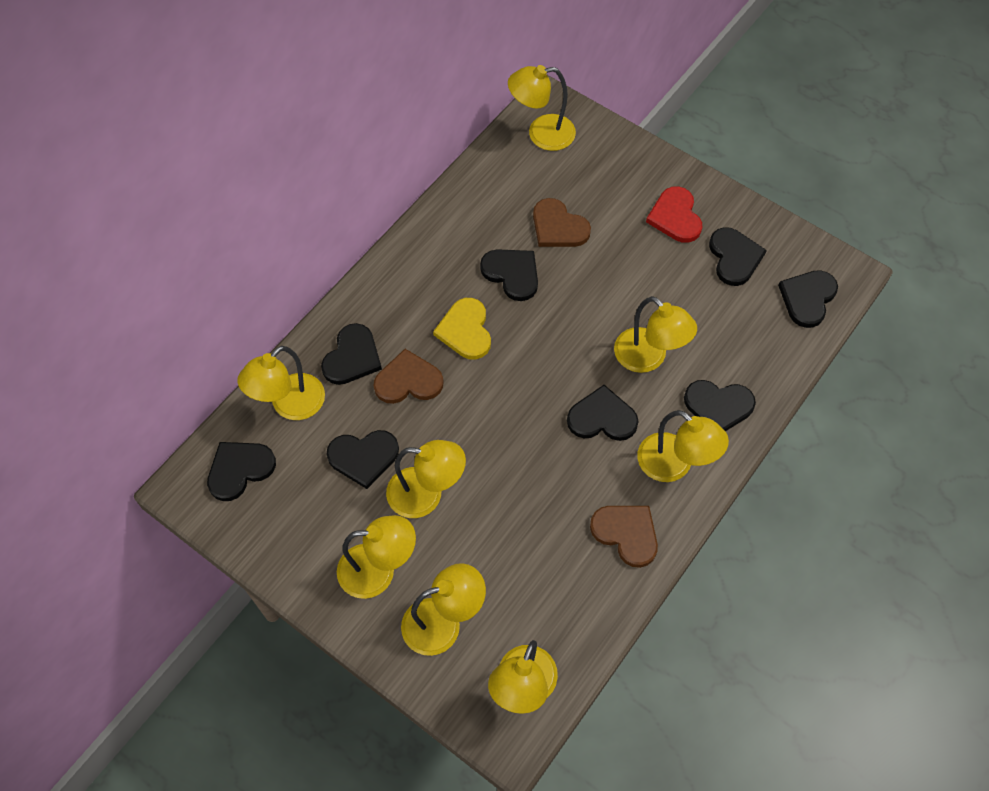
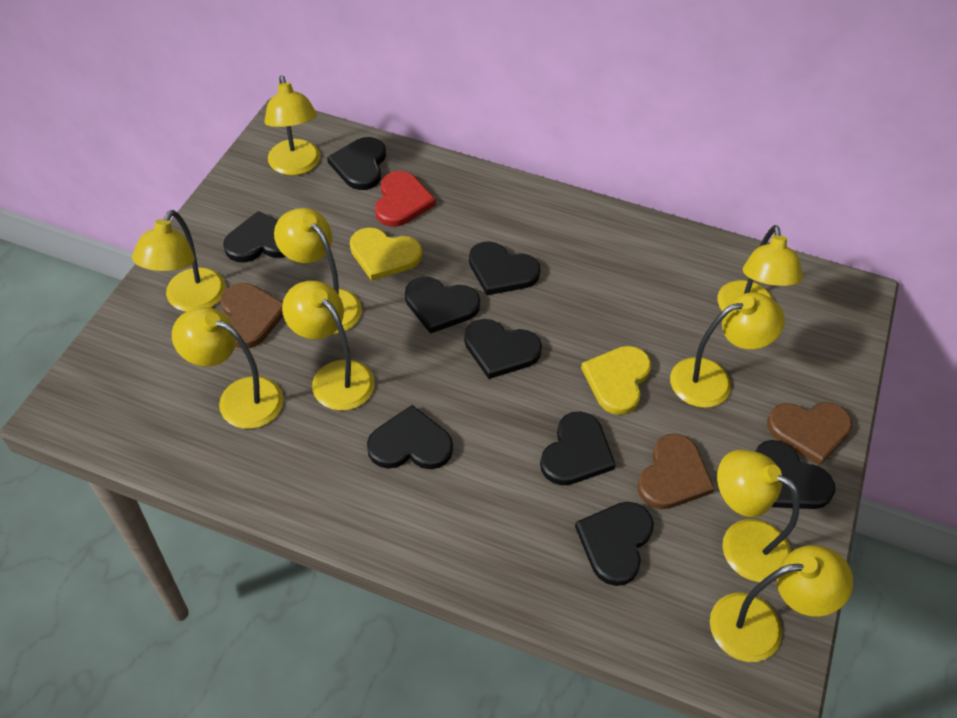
black heart: 8 -> 9
yellow heart: 1 -> 2
yellow lamp: 8 -> 9

